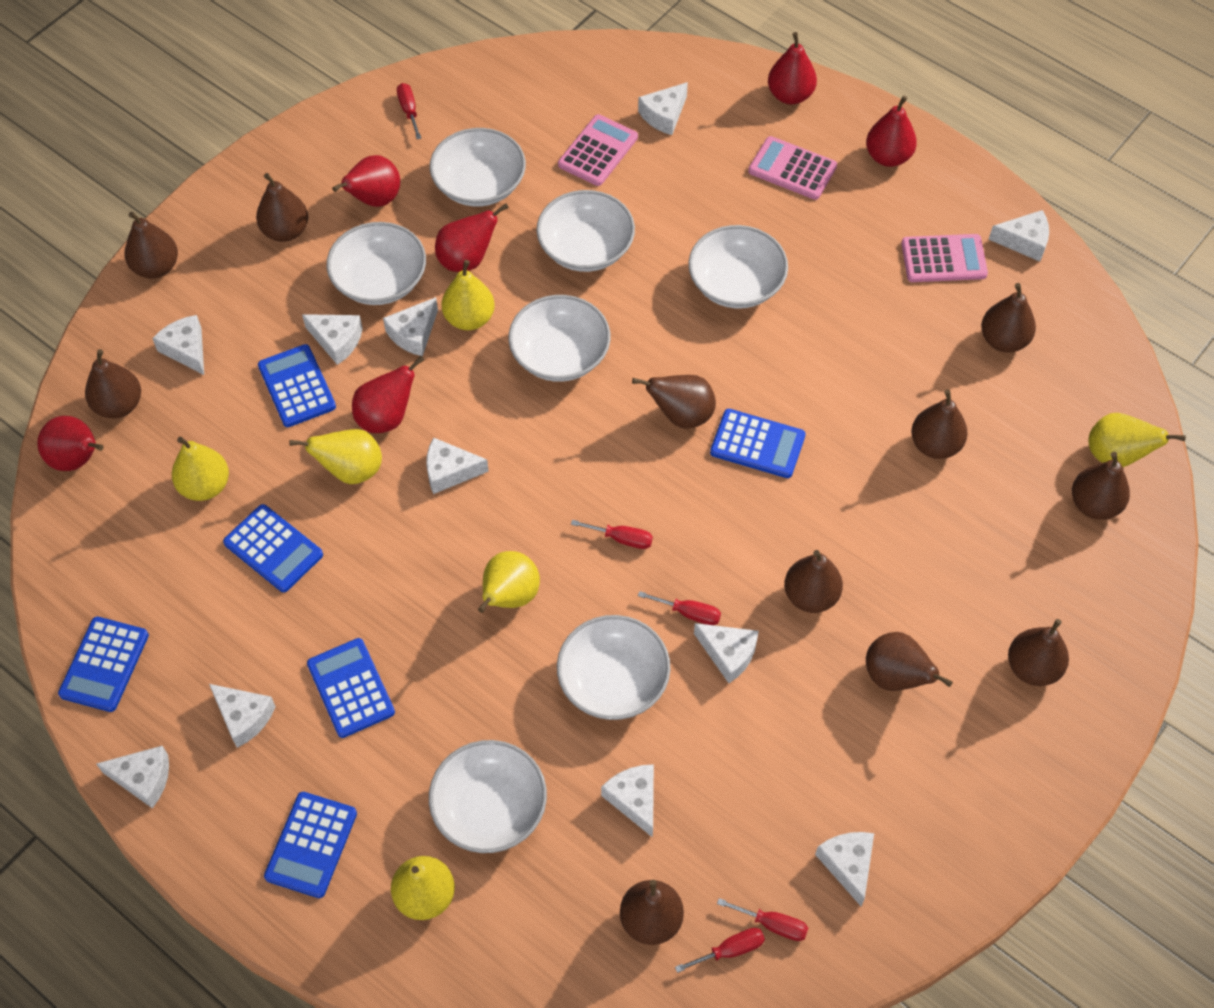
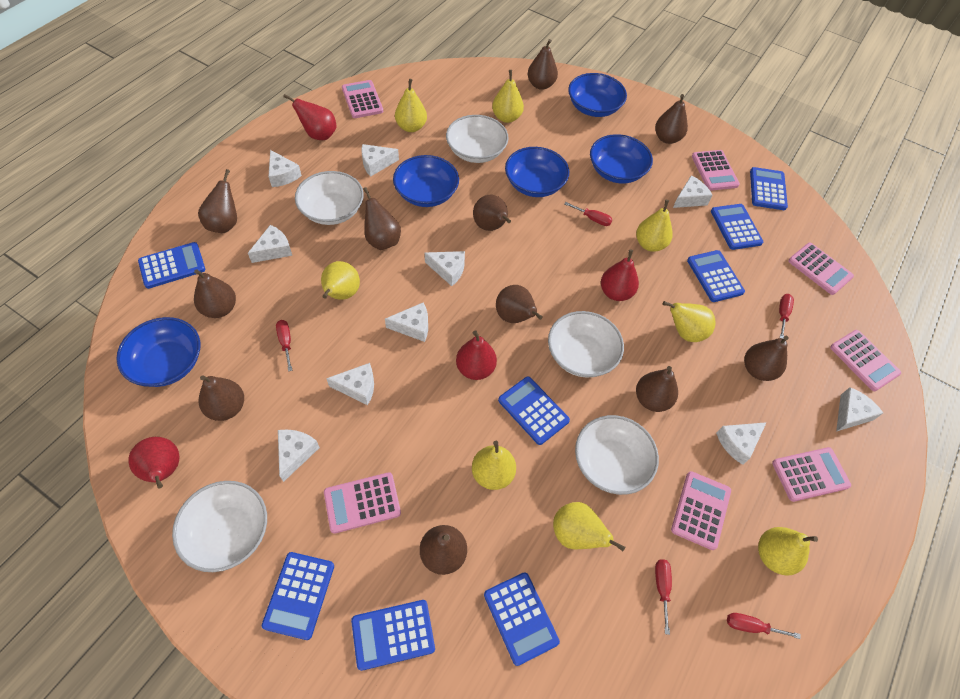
blue bowl: 0 -> 5
blue calculator: 6 -> 8
pink calculator: 3 -> 7
red pear: 6 -> 4
white bowl: 7 -> 5
white cheese: 11 -> 10
yellow pear: 6 -> 8

